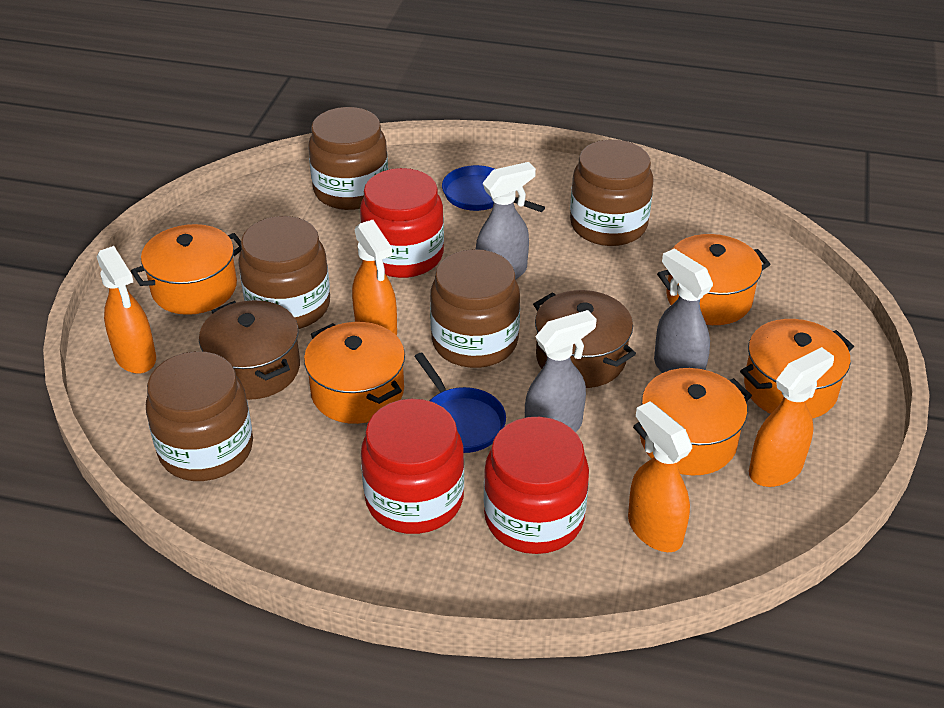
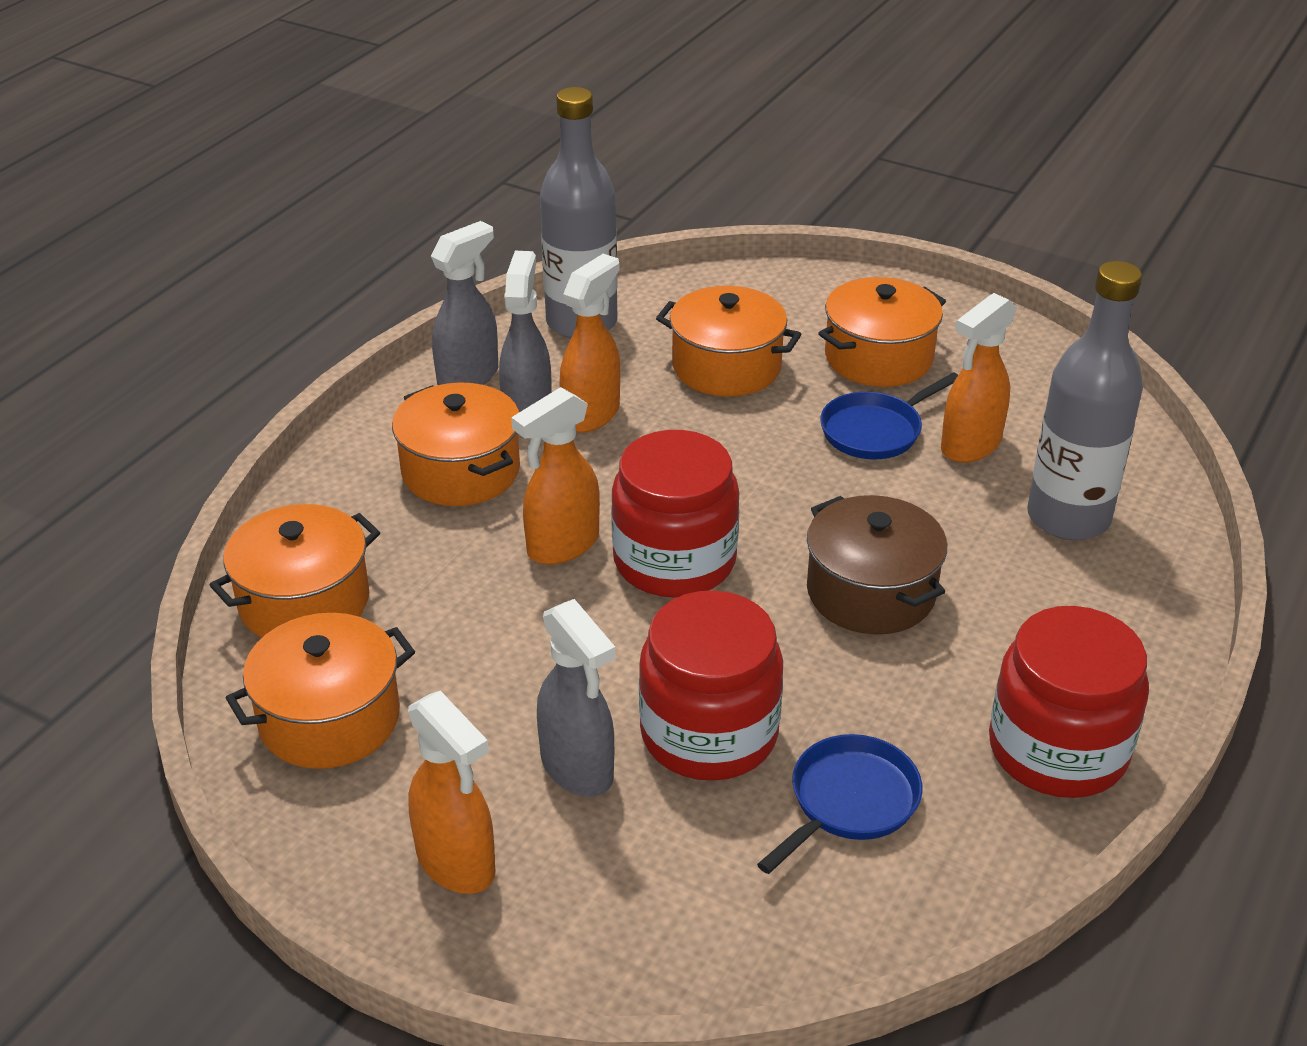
brown jar: 5 -> 0
brown pot: 2 -> 1
grey bottle: 0 -> 2

